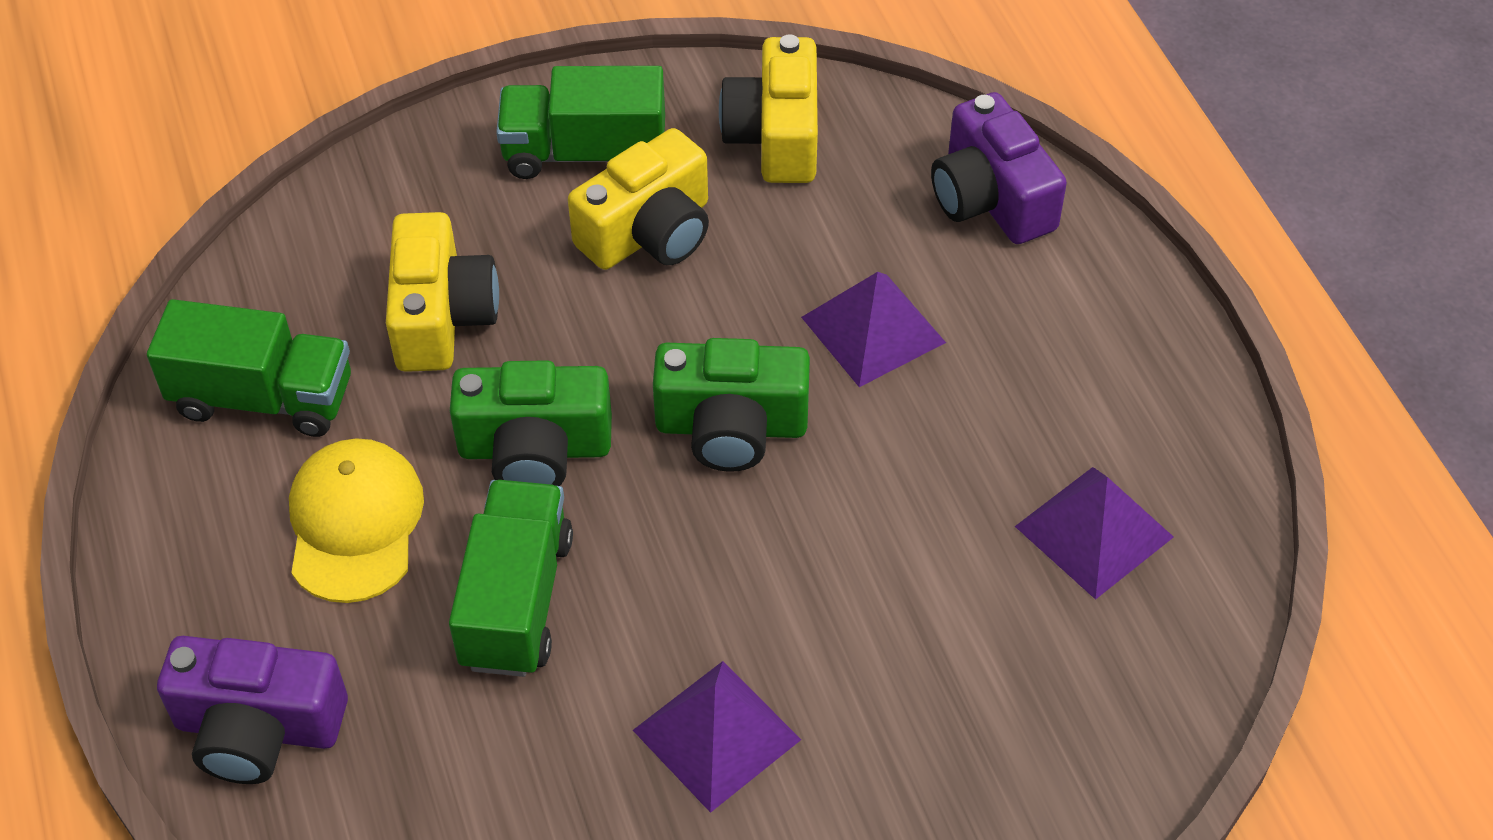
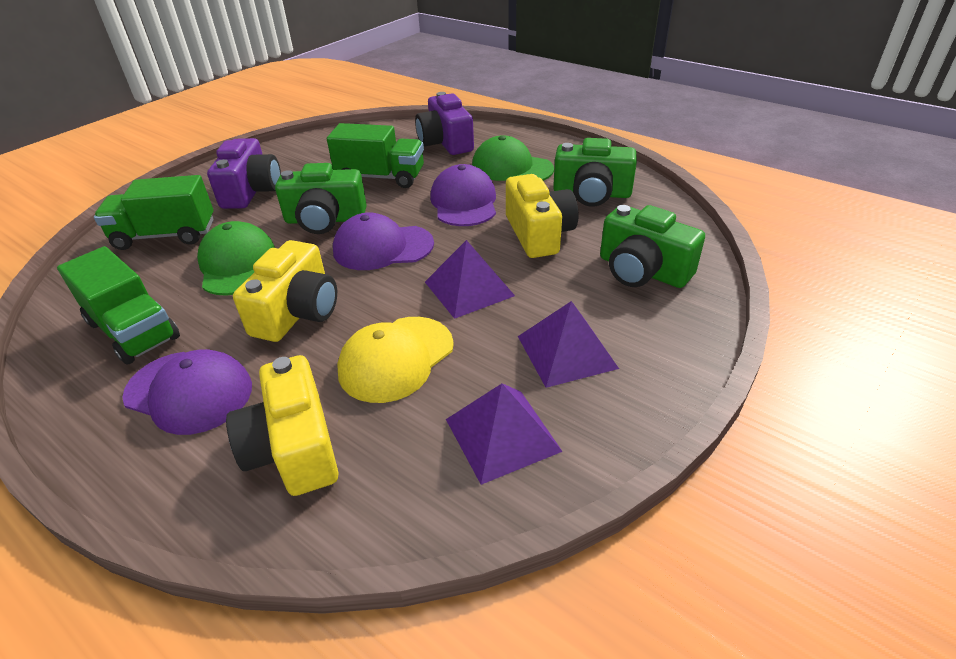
green camera: 2 -> 3
green cap: 0 -> 2
purple cap: 0 -> 3

